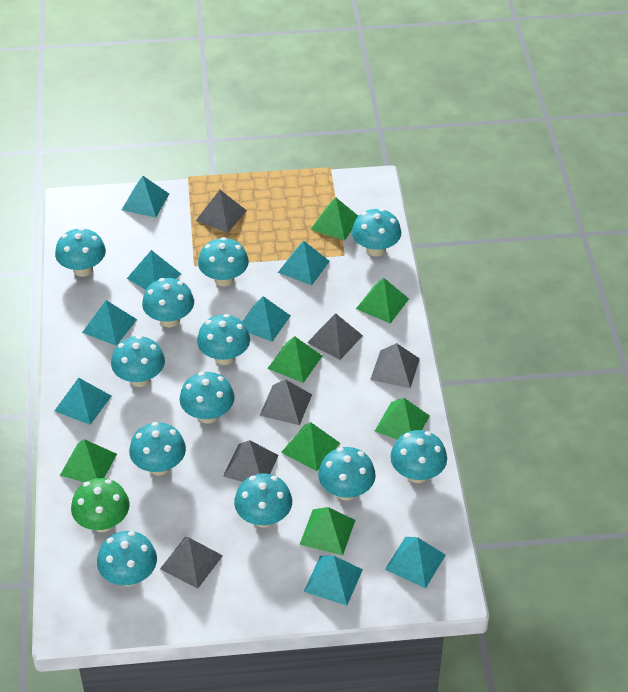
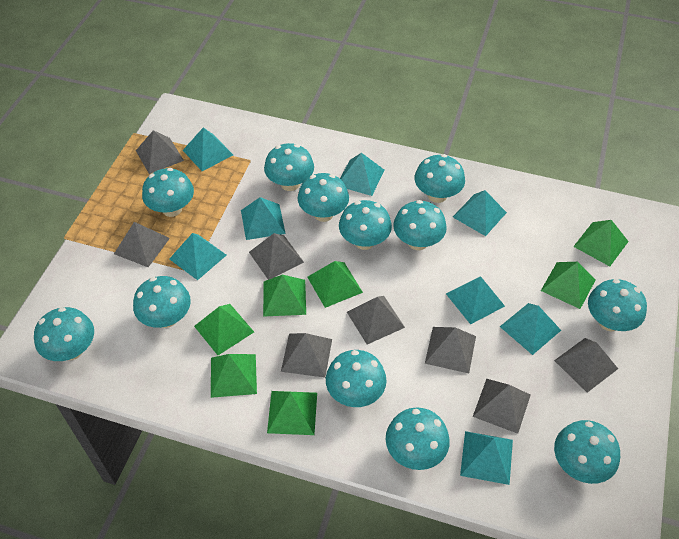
green mushroom: 1 -> 0
grey pyramid: 6 -> 8

